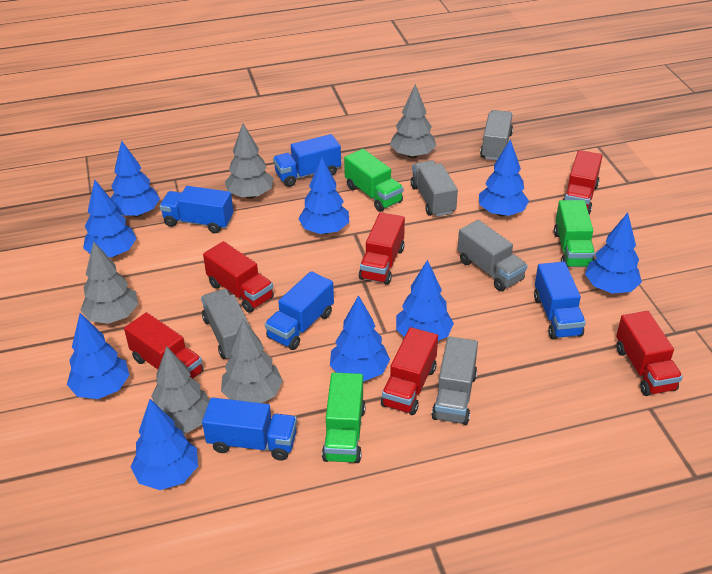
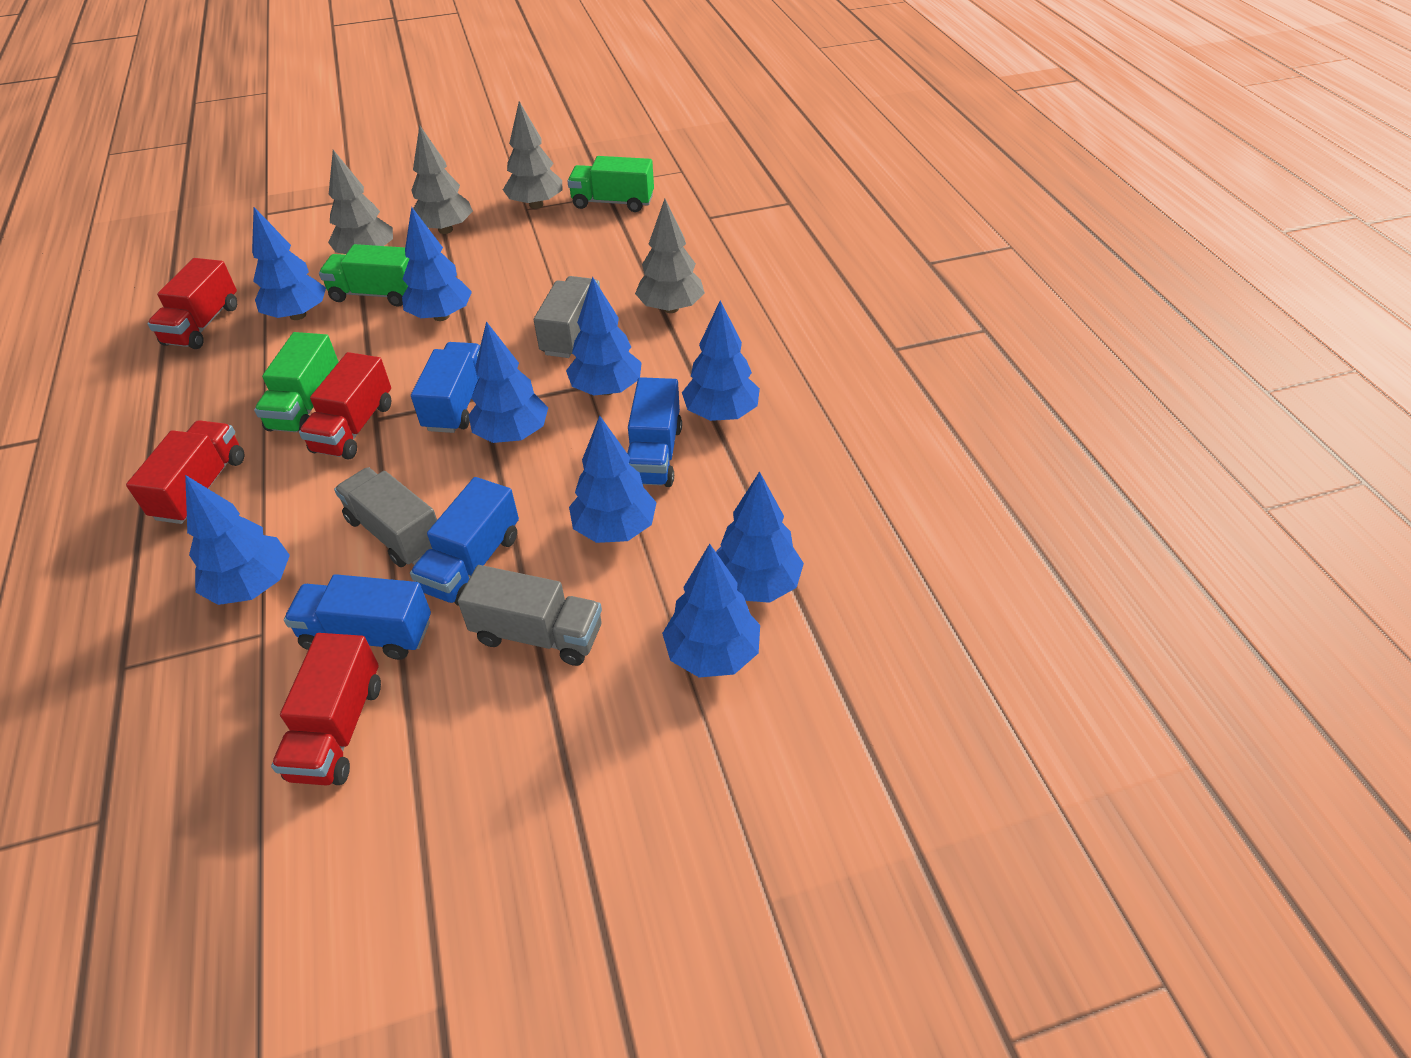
blue truck: 5 -> 4
grey tree: 5 -> 4
grey truck: 5 -> 3
red truck: 6 -> 4

